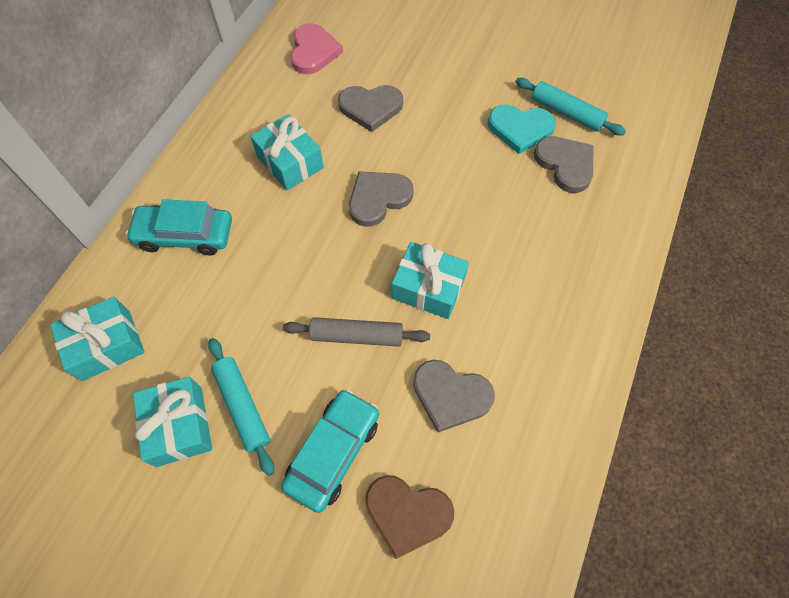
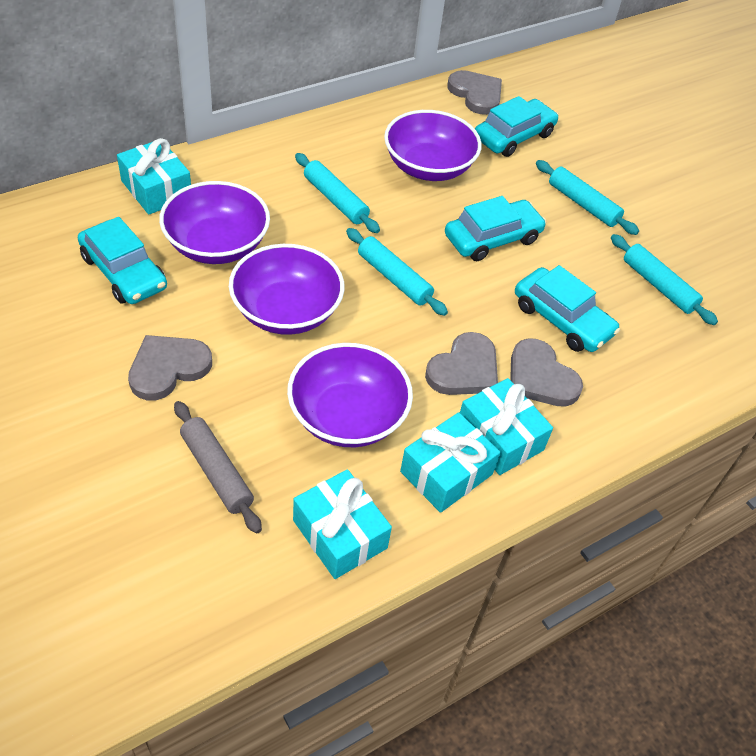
brown heart: 1 -> 0
pink heart: 1 -> 0
purple bowl: 0 -> 4
turquoise car: 2 -> 4
turquoise heart: 1 -> 0
turquoise rolling pin: 2 -> 4

